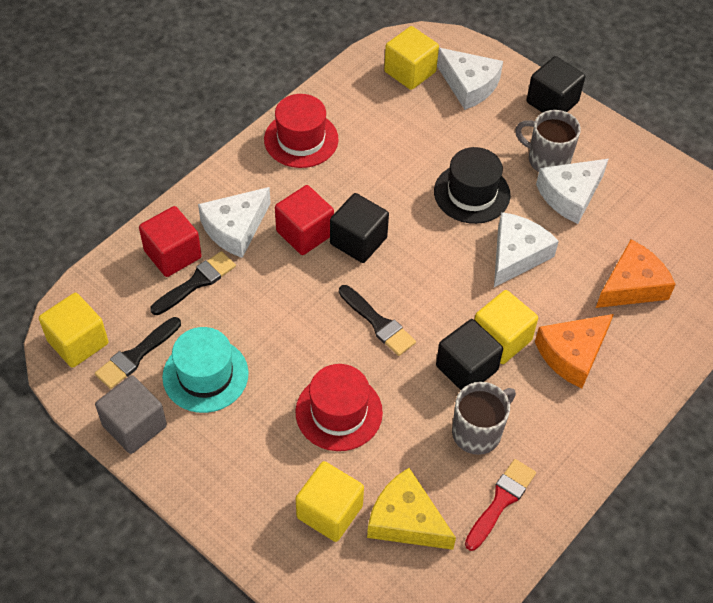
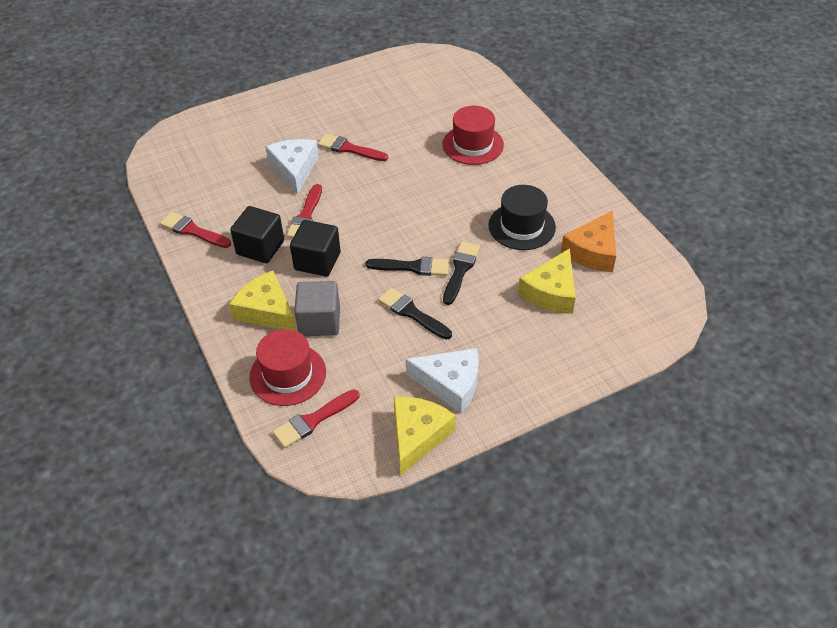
black cube: 3 -> 2
grey mug: 2 -> 0
orange cheese: 2 -> 1
red brush: 1 -> 4
red cube: 2 -> 0
turquoise hat: 1 -> 0
white cheese: 4 -> 2
yellow cheese: 1 -> 3
yellow cube: 4 -> 0

